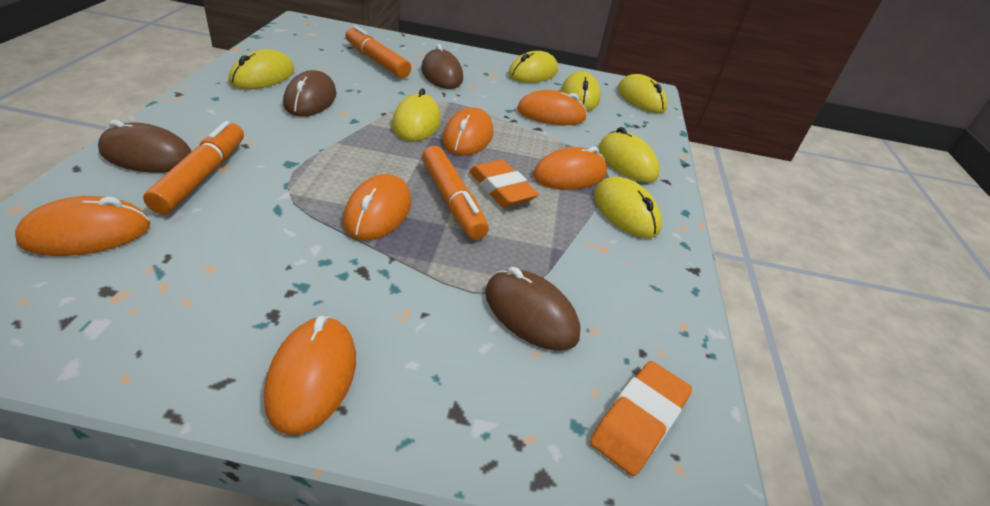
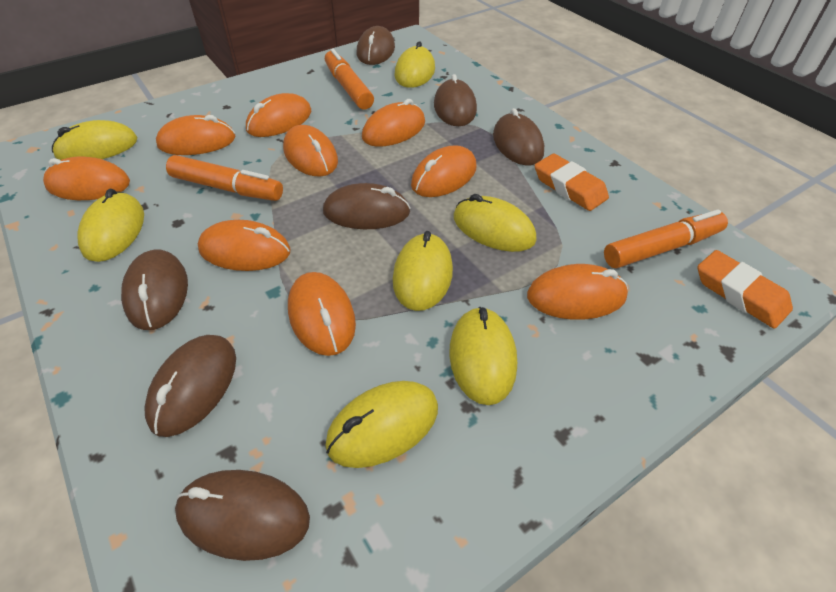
brown mouse: 4 -> 7
orange mouse: 6 -> 9

